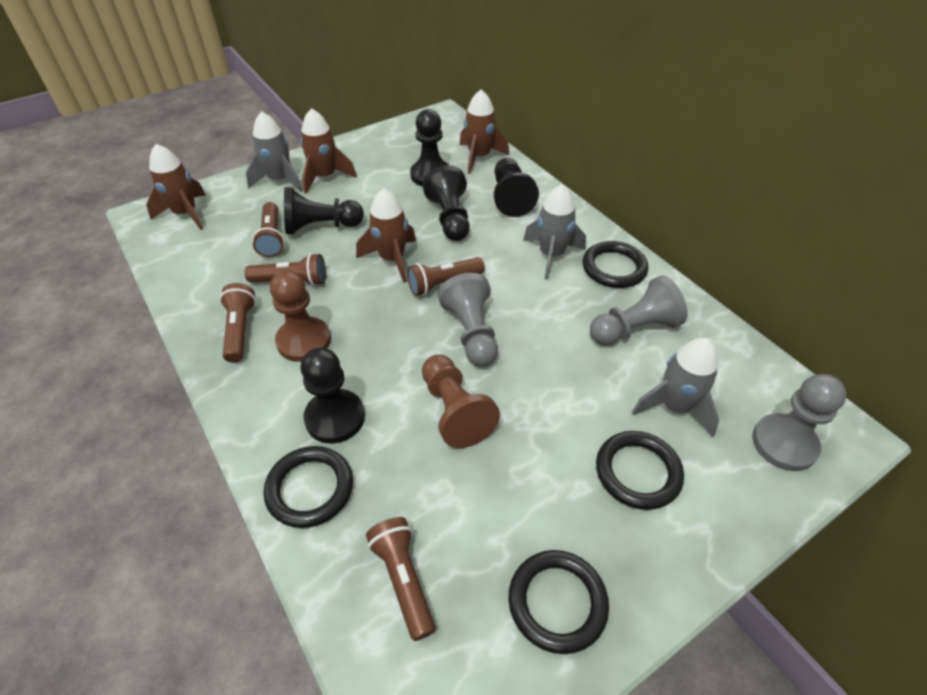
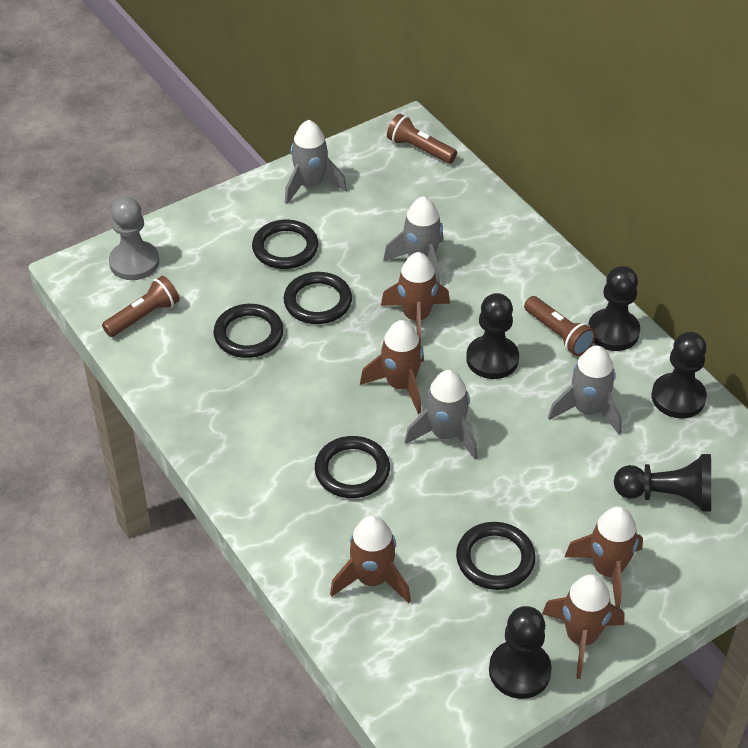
black ring: 4 -> 5
brown flashlight: 5 -> 3
brown pawn: 2 -> 0
brown rocket: 4 -> 5
grey pawn: 3 -> 1
grey rocket: 3 -> 4

